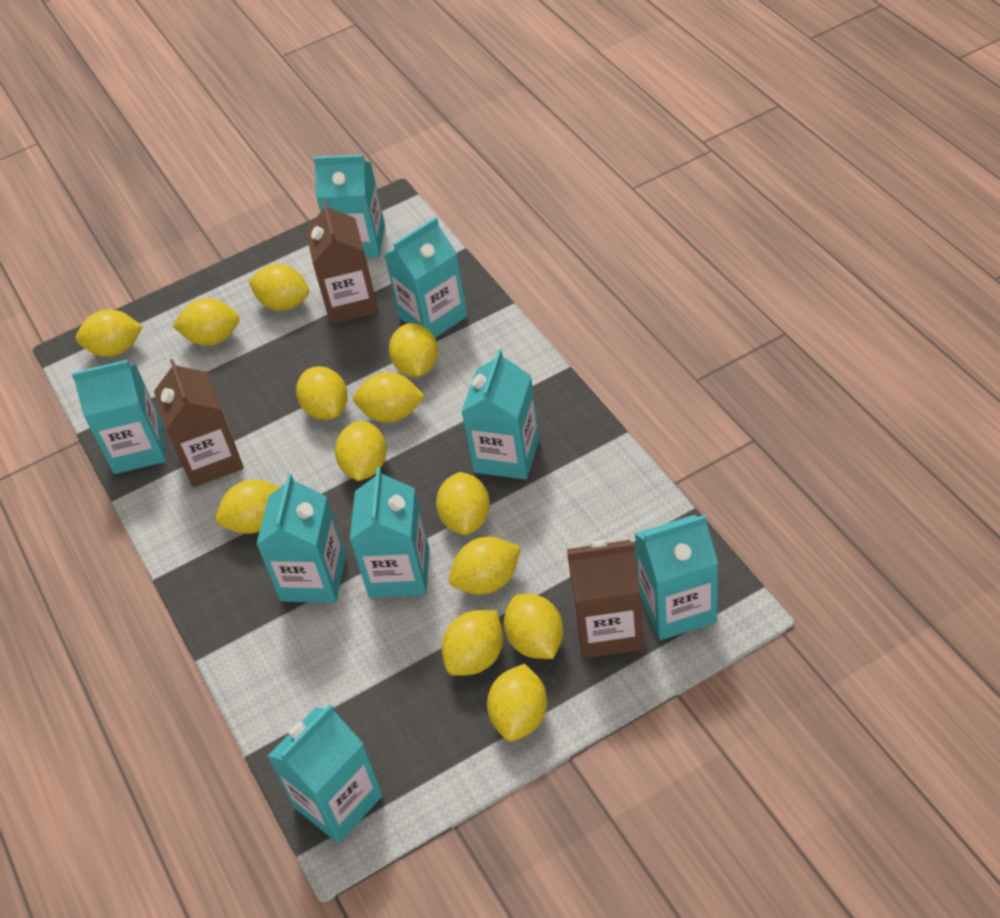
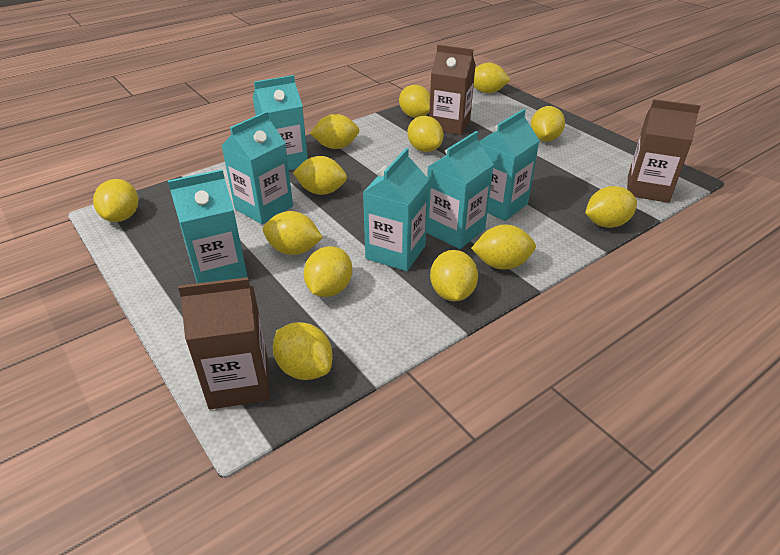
turquoise carton: 8 -> 6

